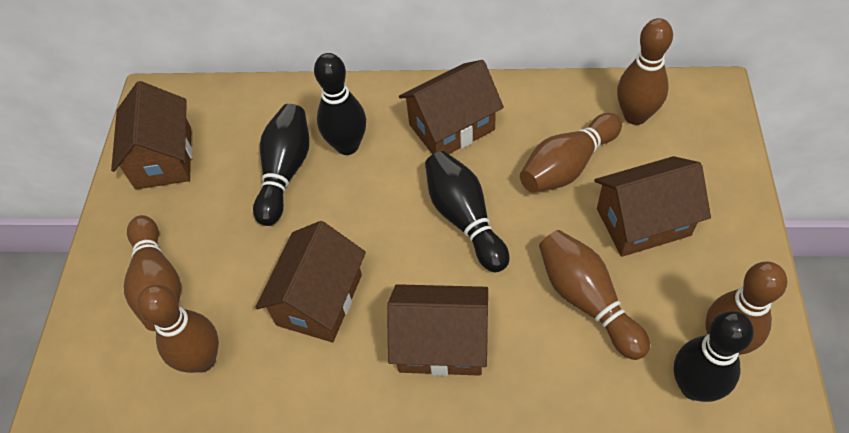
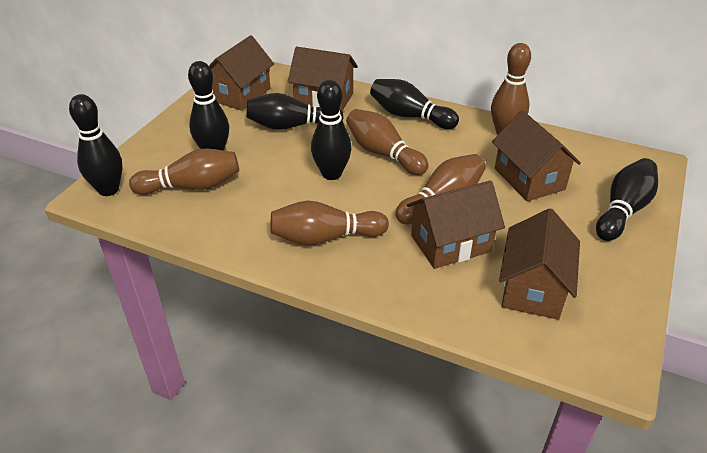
black bowling pin: 4 -> 6
brown bowling pin: 6 -> 5

